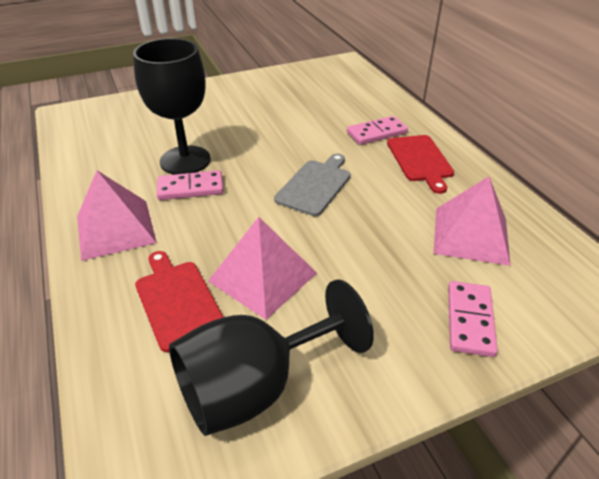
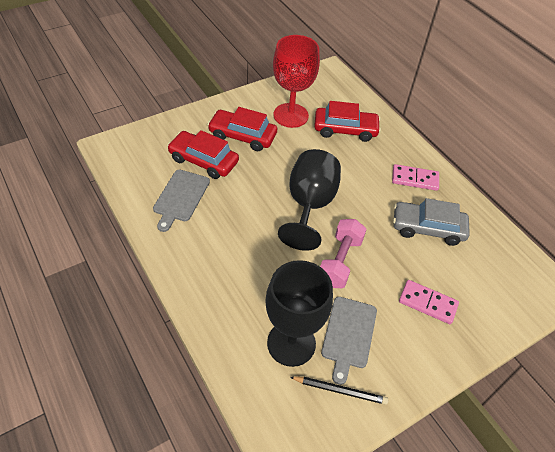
black pencil: 0 -> 1
grey car: 0 -> 1
grey cutting board: 1 -> 2
pink domino: 3 -> 2
pink dumbbell: 0 -> 1
pink pyramid: 3 -> 0
red car: 0 -> 3
red cutting board: 2 -> 0
red goblet: 0 -> 1

